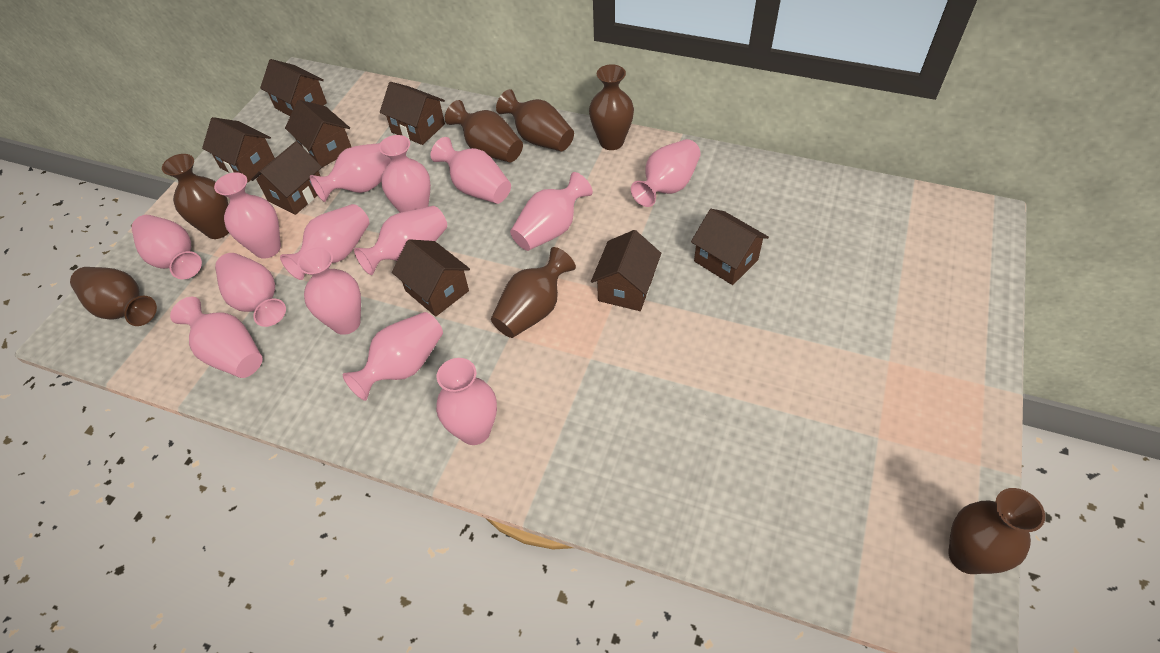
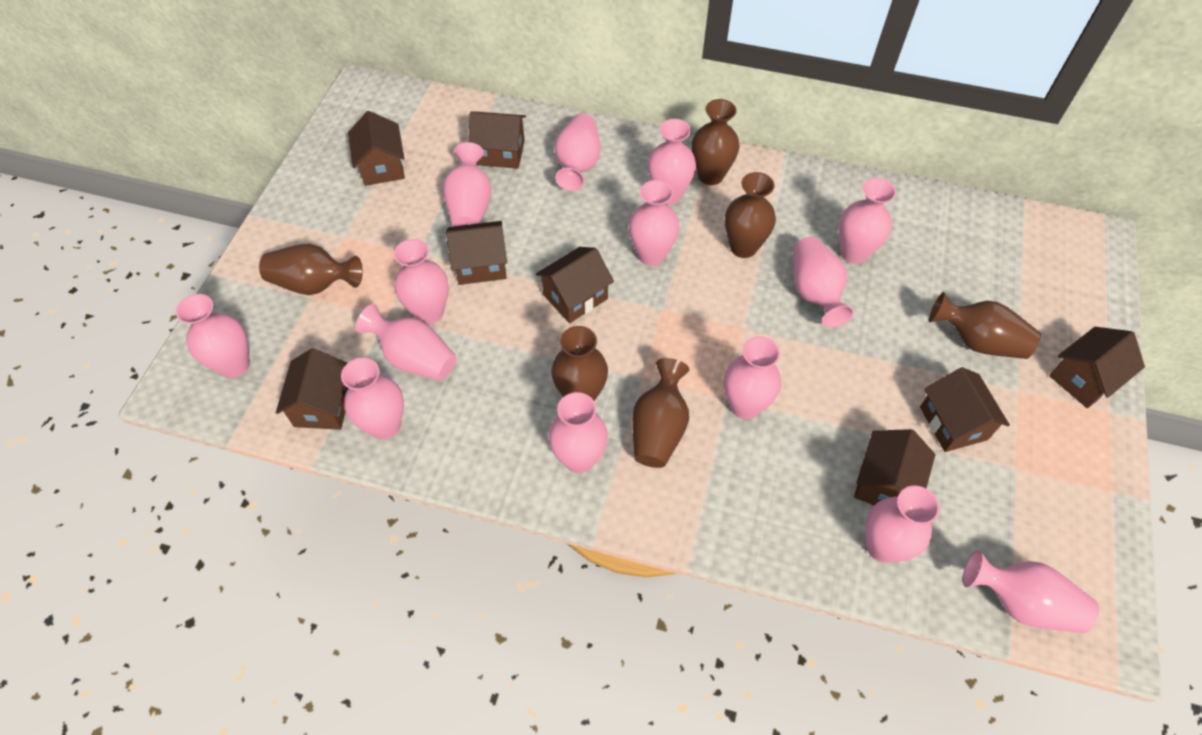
brown vase: 7 -> 6

